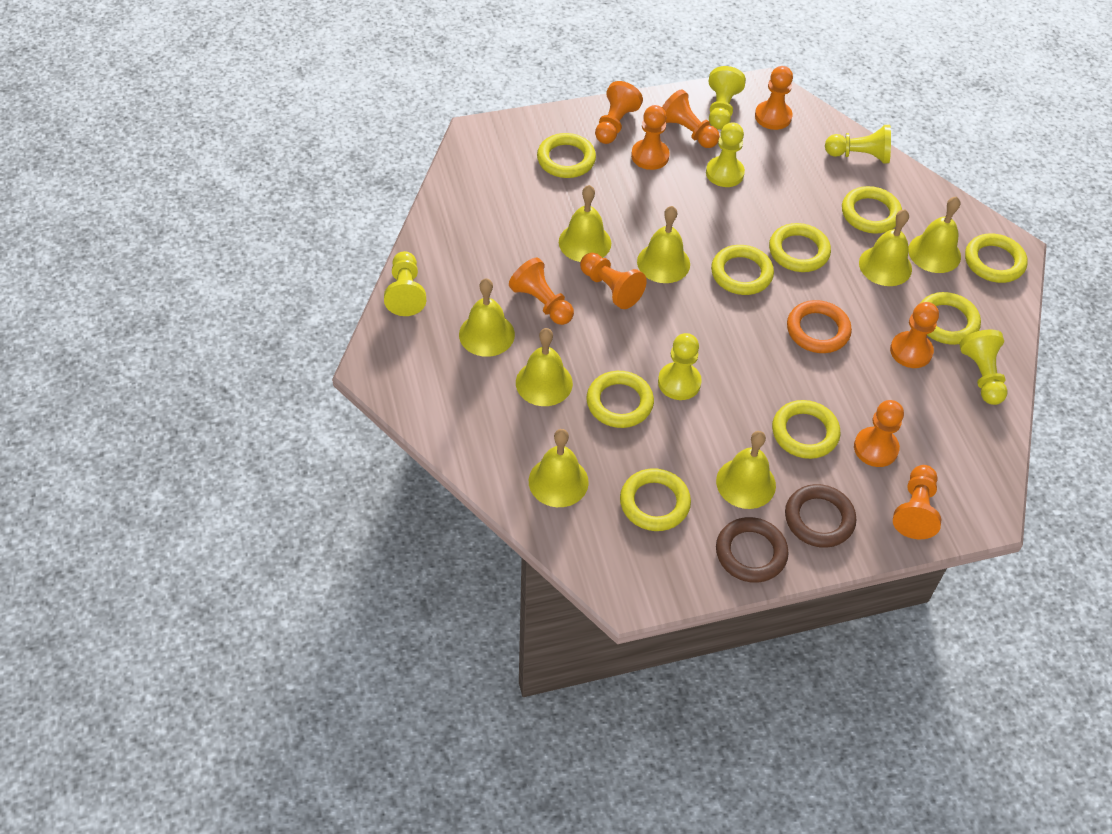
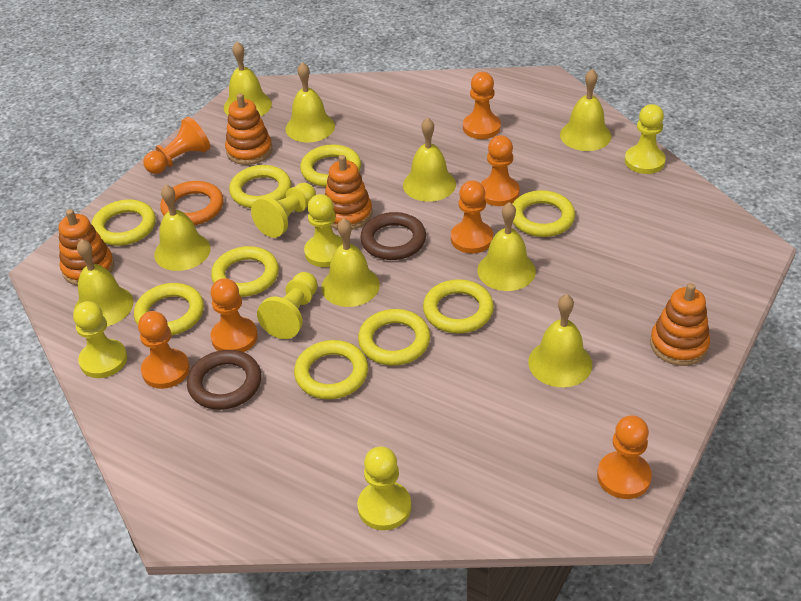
orange pawn: 9 -> 7
orange stacking toy: 0 -> 4
yellow bell: 8 -> 9

